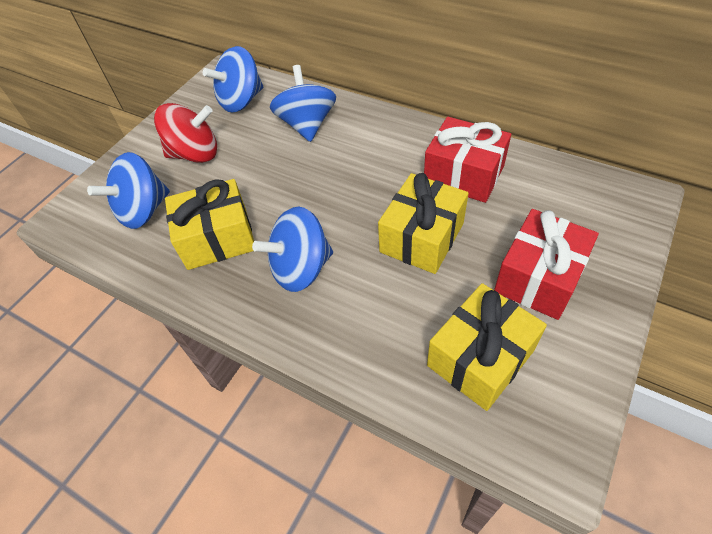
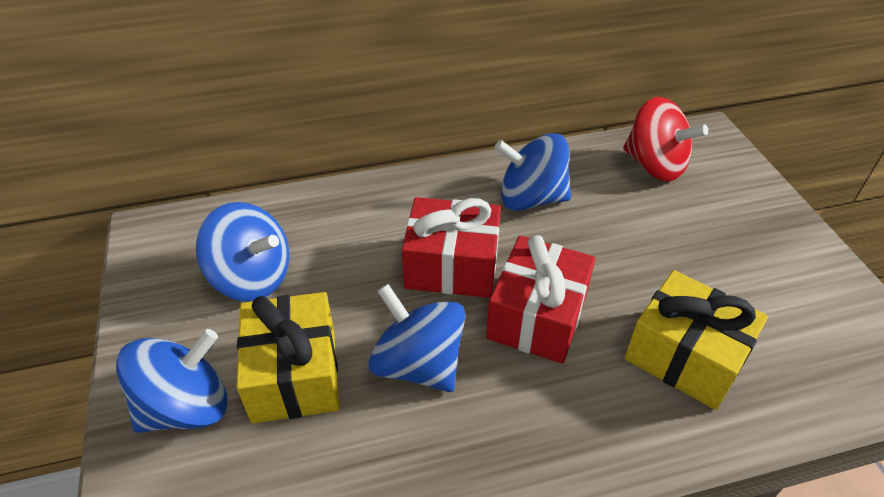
yellow gift: 3 -> 2

